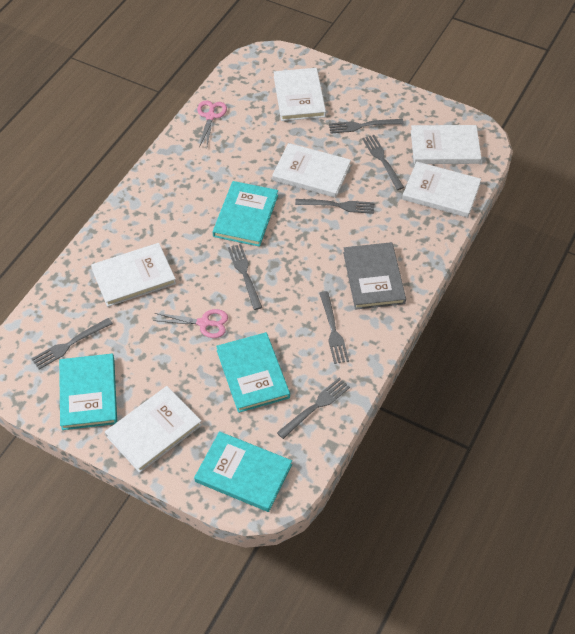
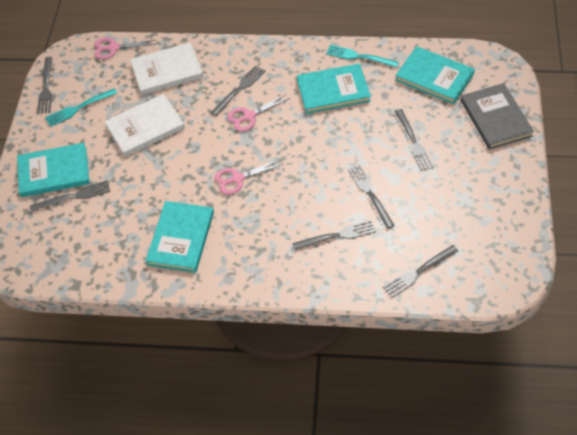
pink scissors: 2 -> 3
turquoise fork: 0 -> 2
white book: 6 -> 2

